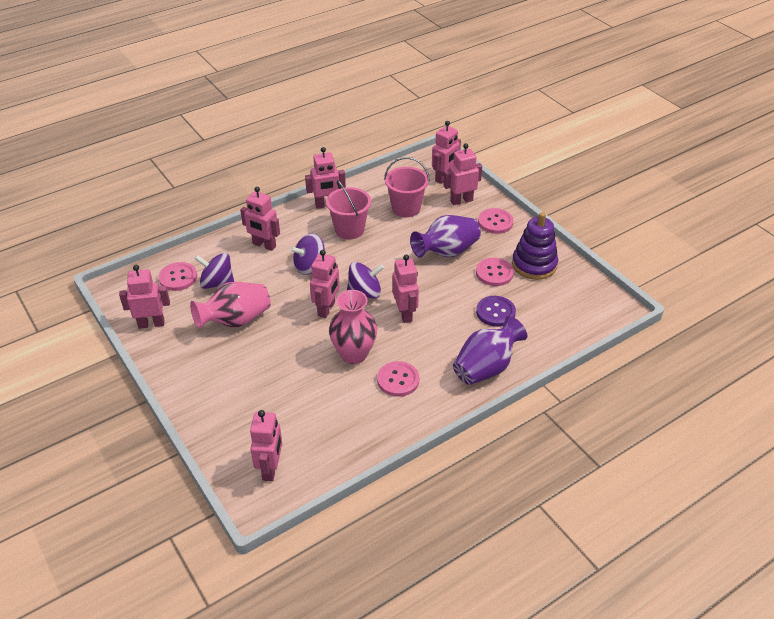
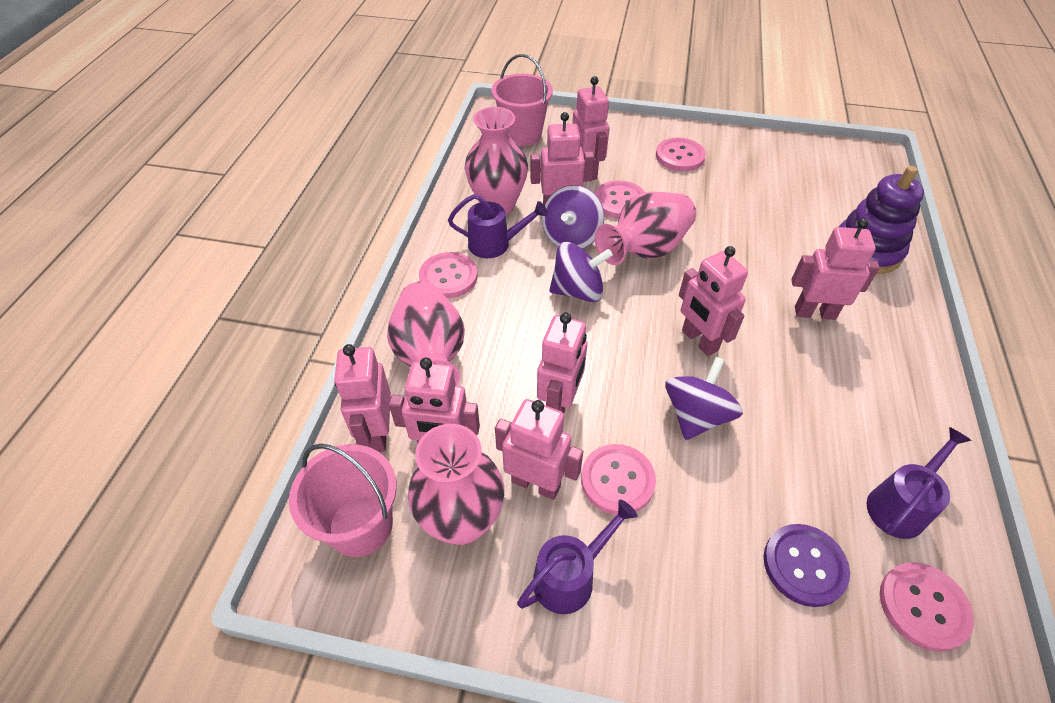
pink button: 4 -> 5
pink vase: 2 -> 4
purple vase: 2 -> 0
purple watering can: 0 -> 3

